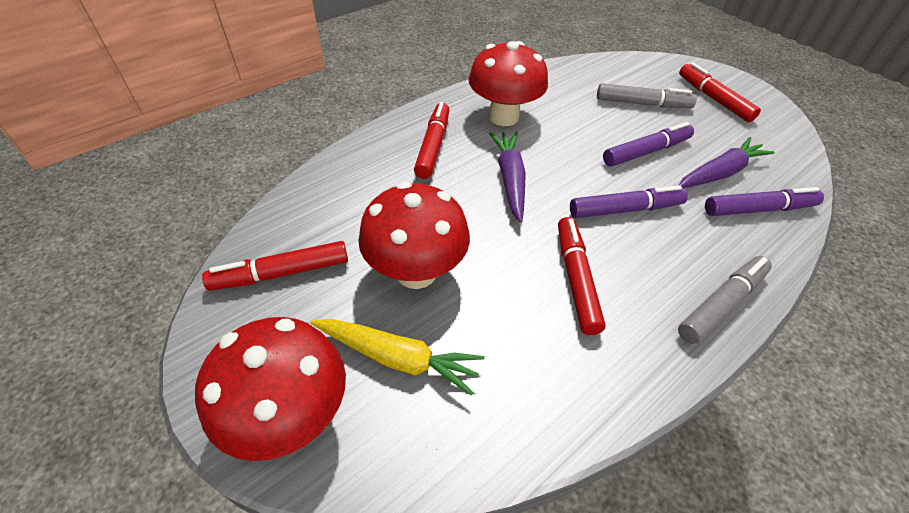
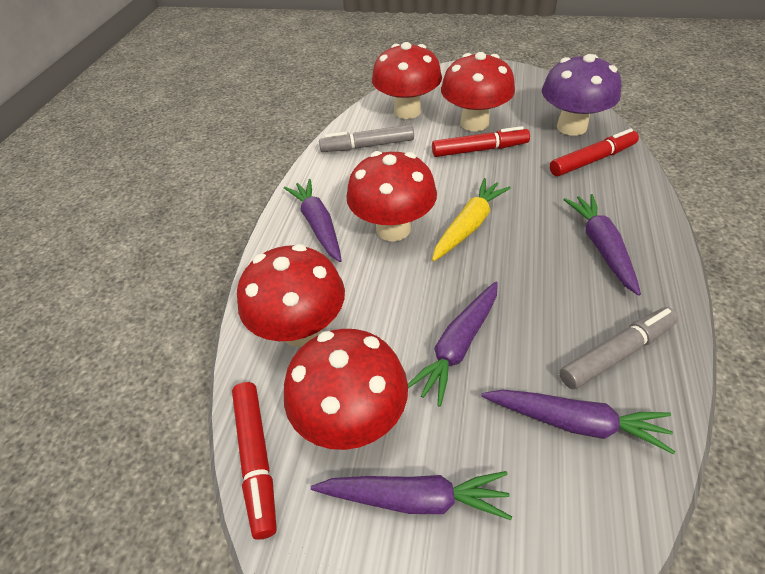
purple carrot: 2 -> 5
purple marker: 3 -> 0
purple mushroom: 0 -> 1
red marker: 4 -> 3
red mushroom: 3 -> 5

